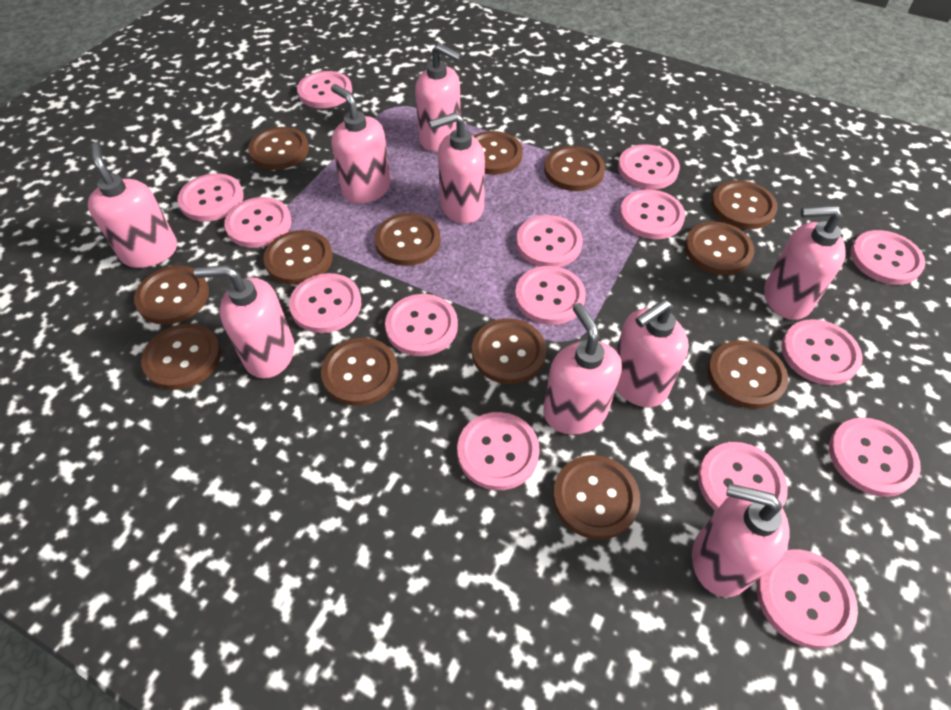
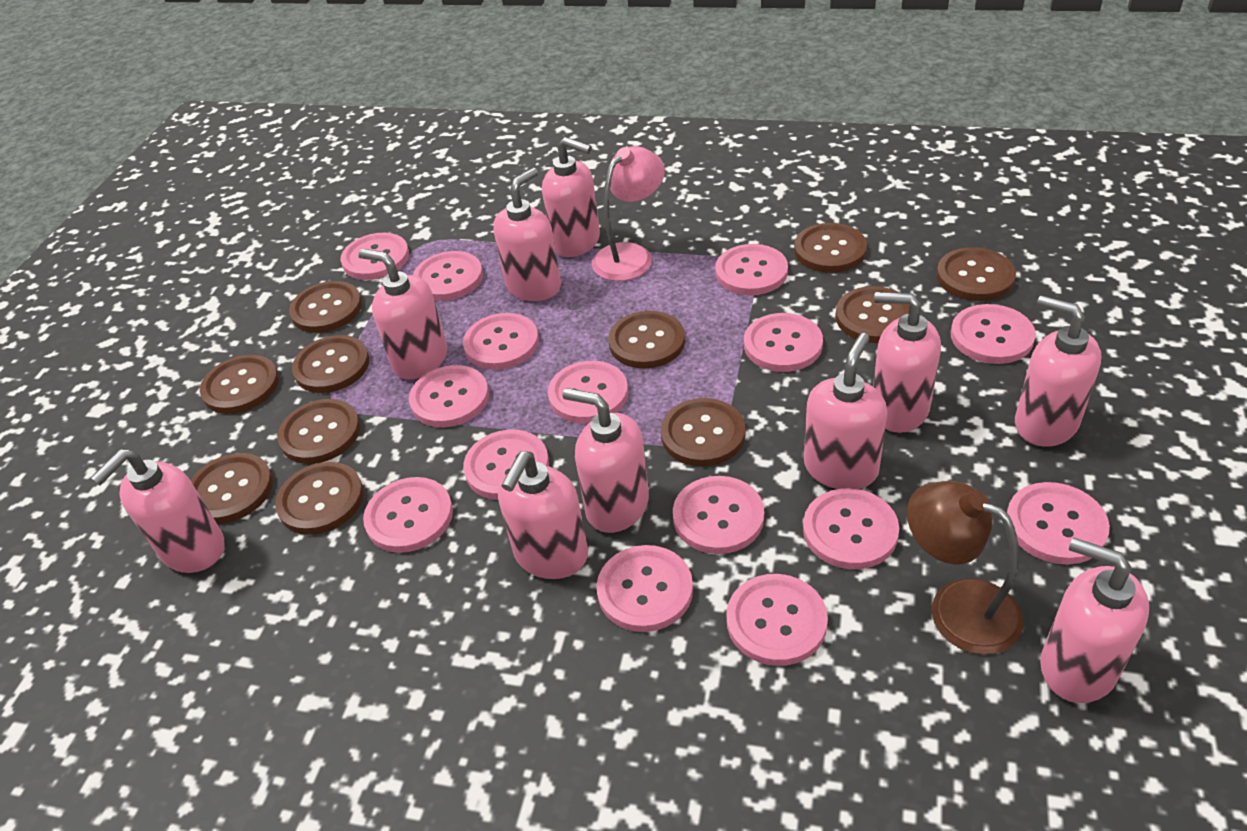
brown button: 13 -> 11
brown lamp: 0 -> 1
pink lamp: 0 -> 1
pink soap dispenser: 9 -> 10

